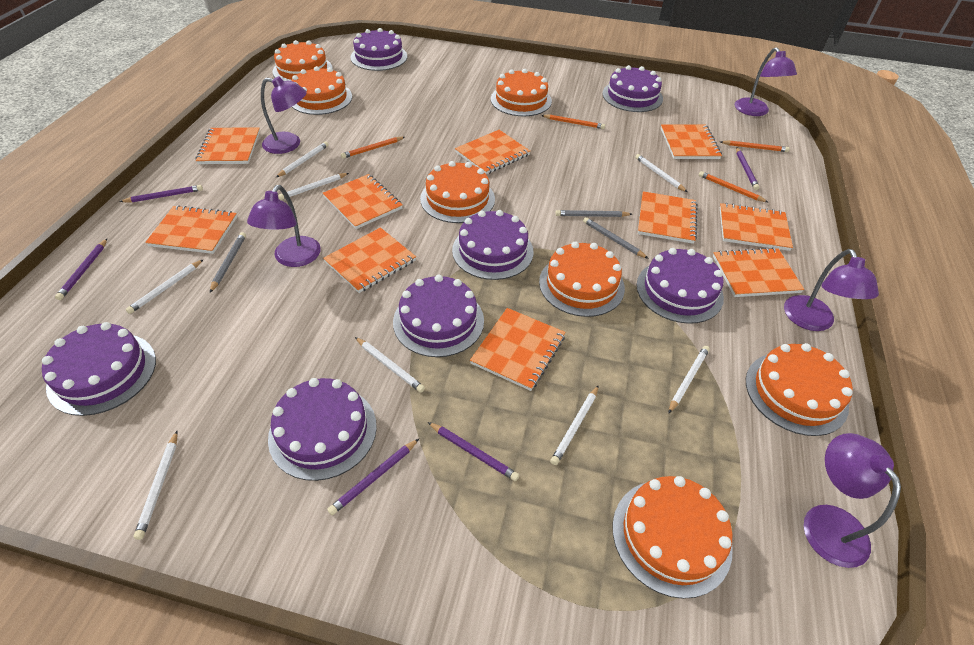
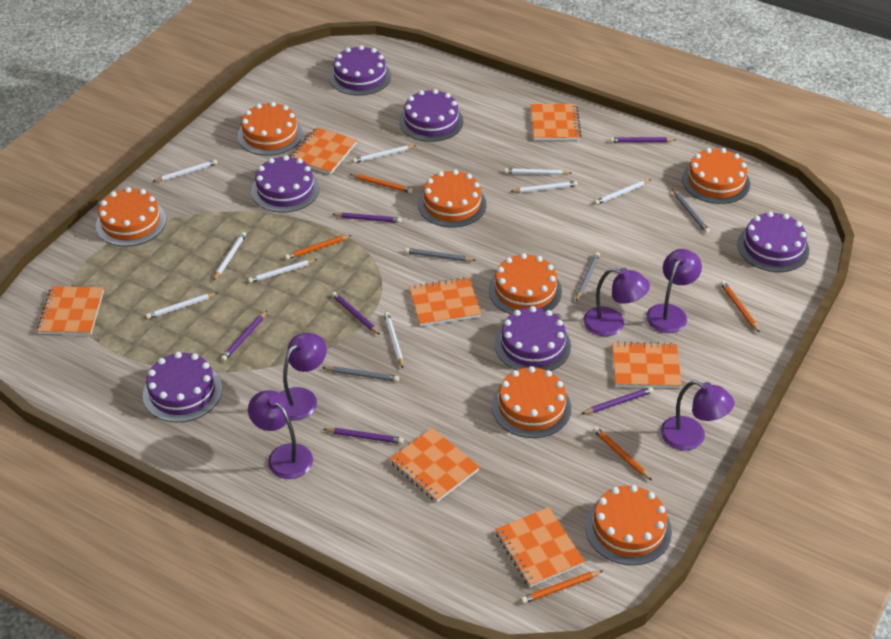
grey pencil: 3 -> 4
orange notebook: 10 -> 7
orange pencil: 4 -> 5
purple cake: 7 -> 6
purple pencil: 5 -> 6
white pencil: 8 -> 9

